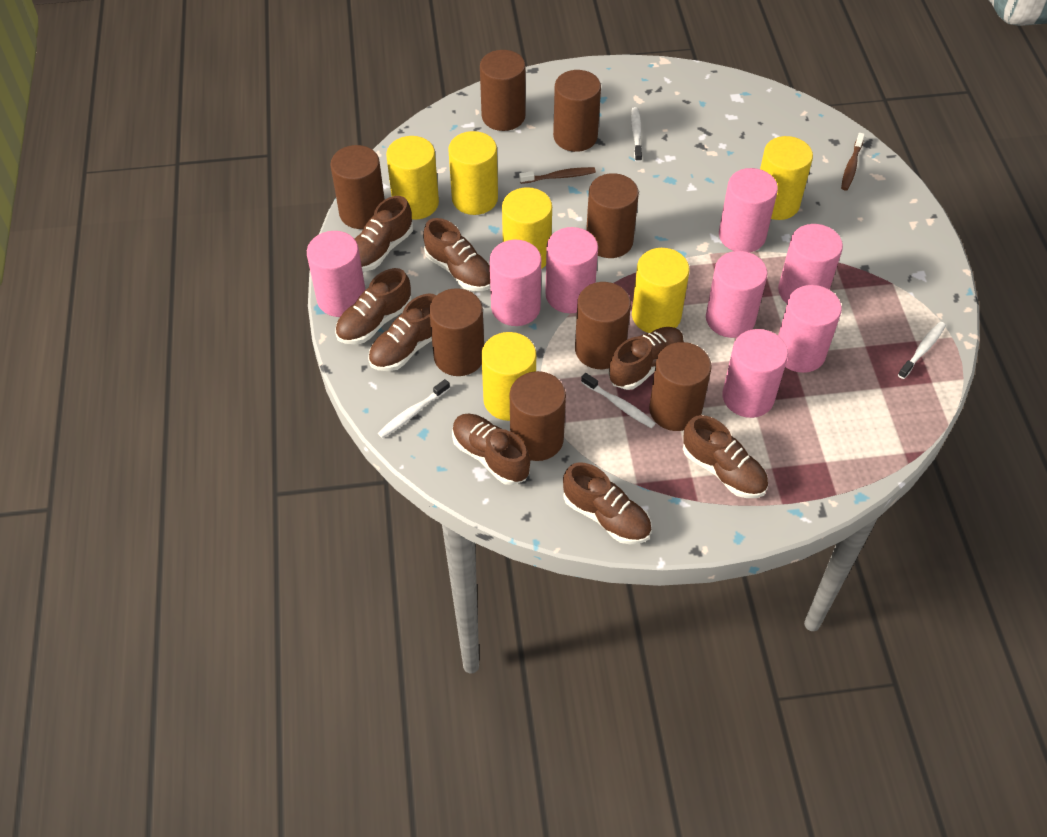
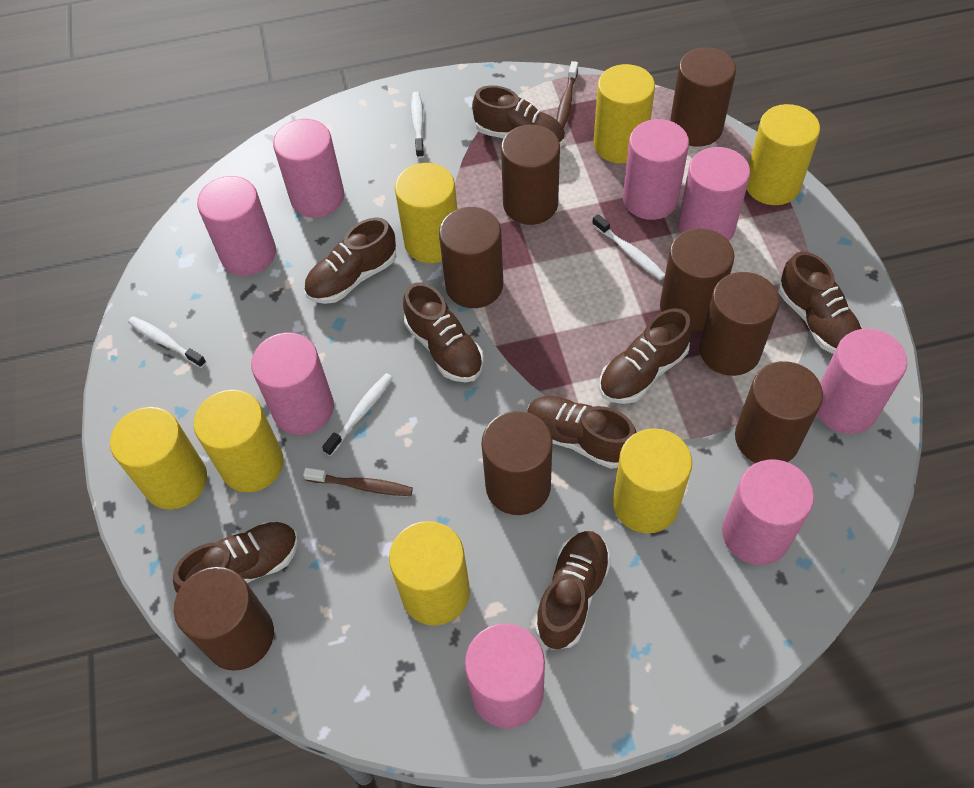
yellow cylinder: 6 -> 7

